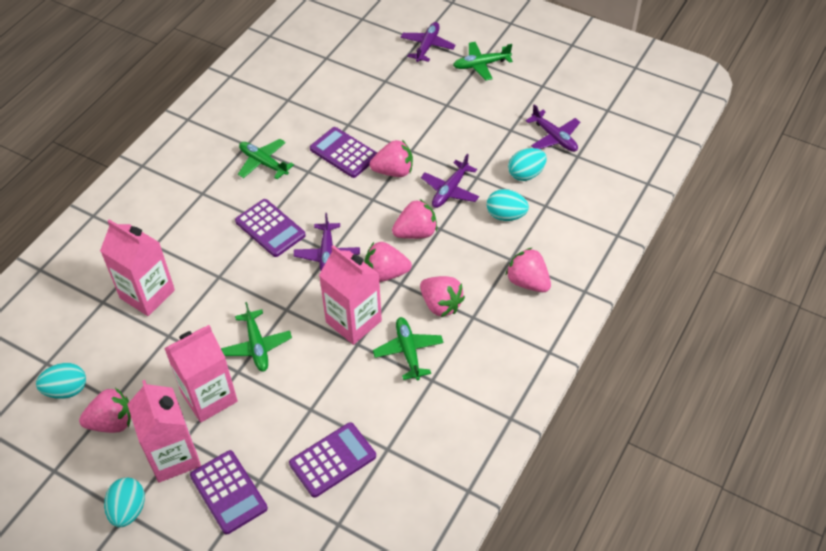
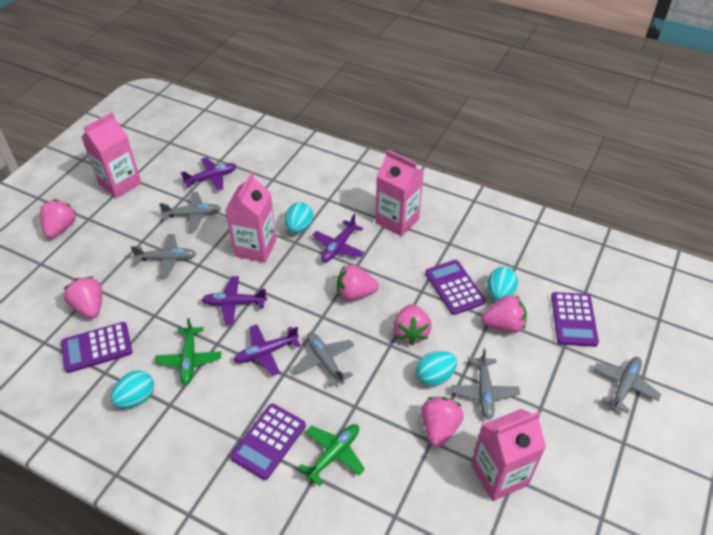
green plane: 4 -> 2
grey plane: 0 -> 5

